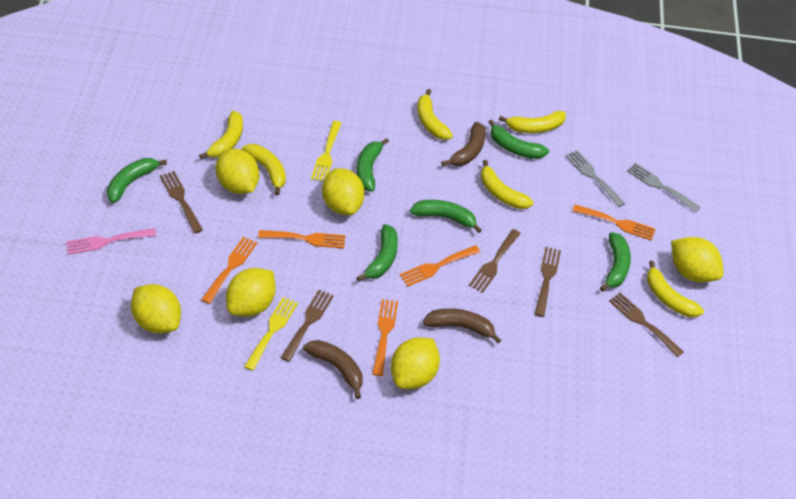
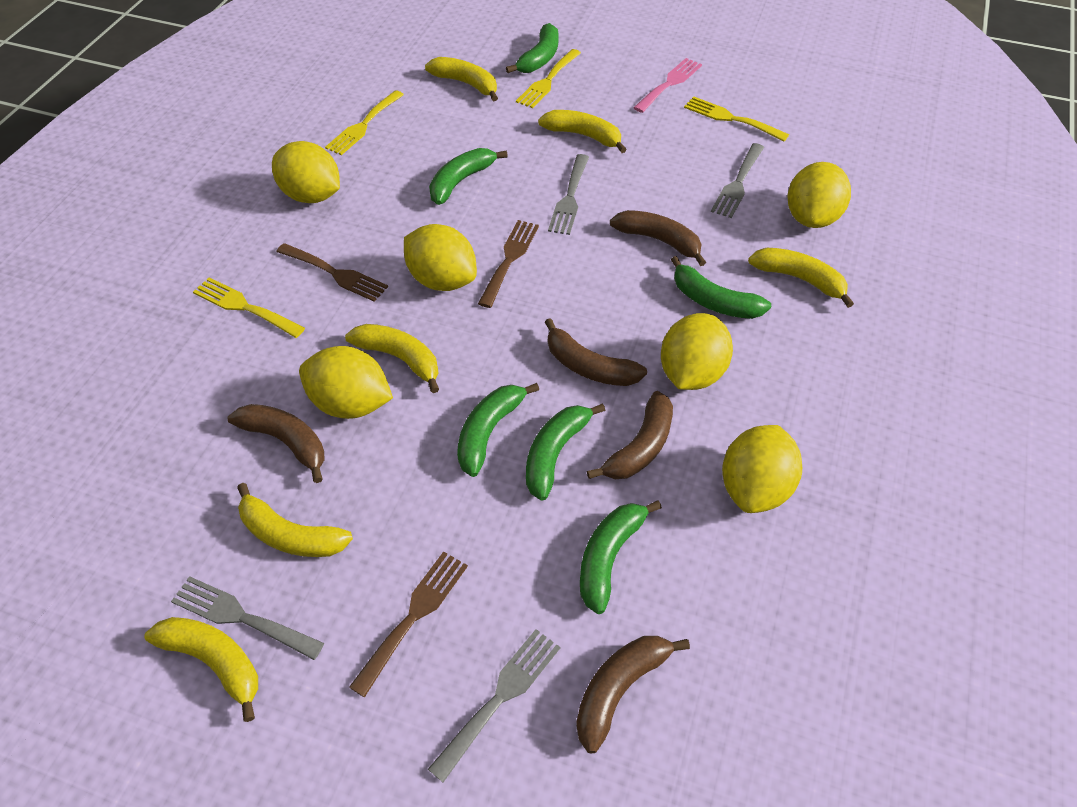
brown banana: 3 -> 5
brown fork: 5 -> 3
grey fork: 2 -> 4
orange fork: 5 -> 0
yellow fork: 2 -> 4

